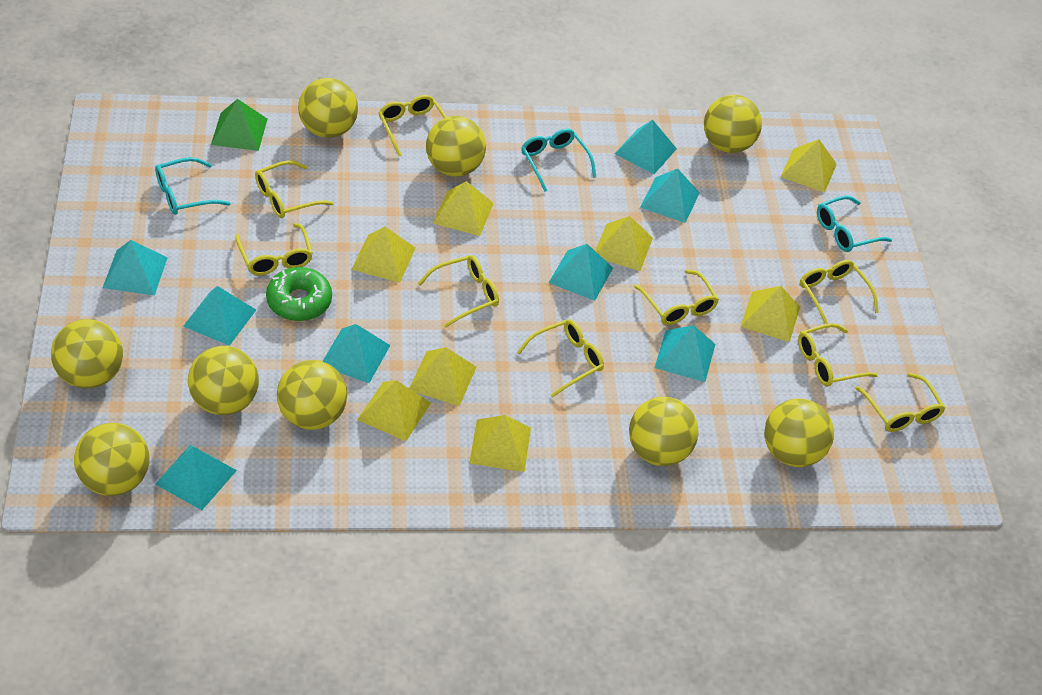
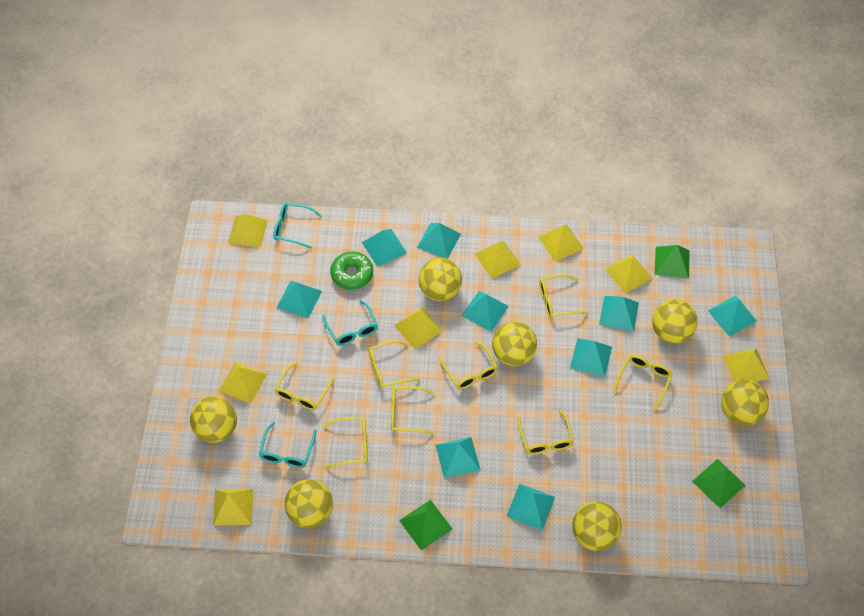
green pyramid: 1 -> 3
turquoise pyramid: 8 -> 9
yellow ball: 9 -> 7
yellow glasses: 9 -> 8

